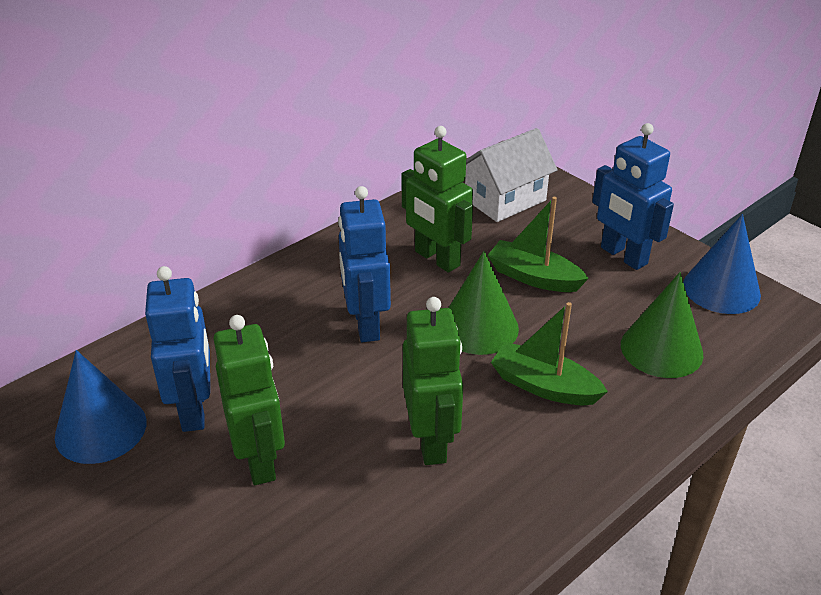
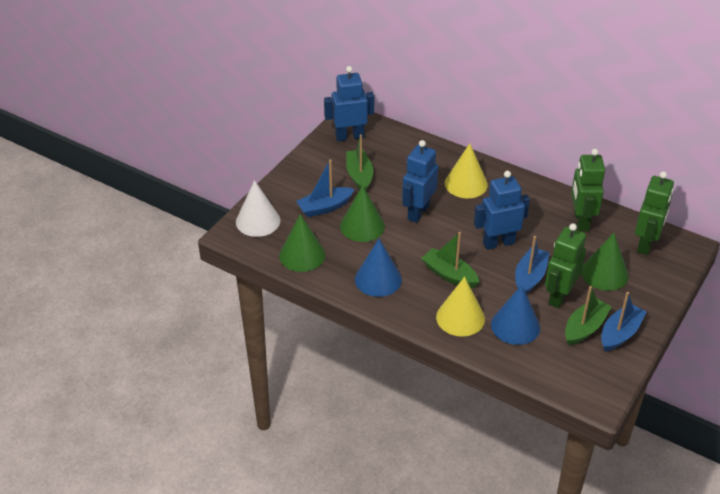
blue boat: 0 -> 3
green boat: 2 -> 3
green cone: 2 -> 3
white cone: 0 -> 1
white house: 1 -> 0
yellow cone: 0 -> 2

